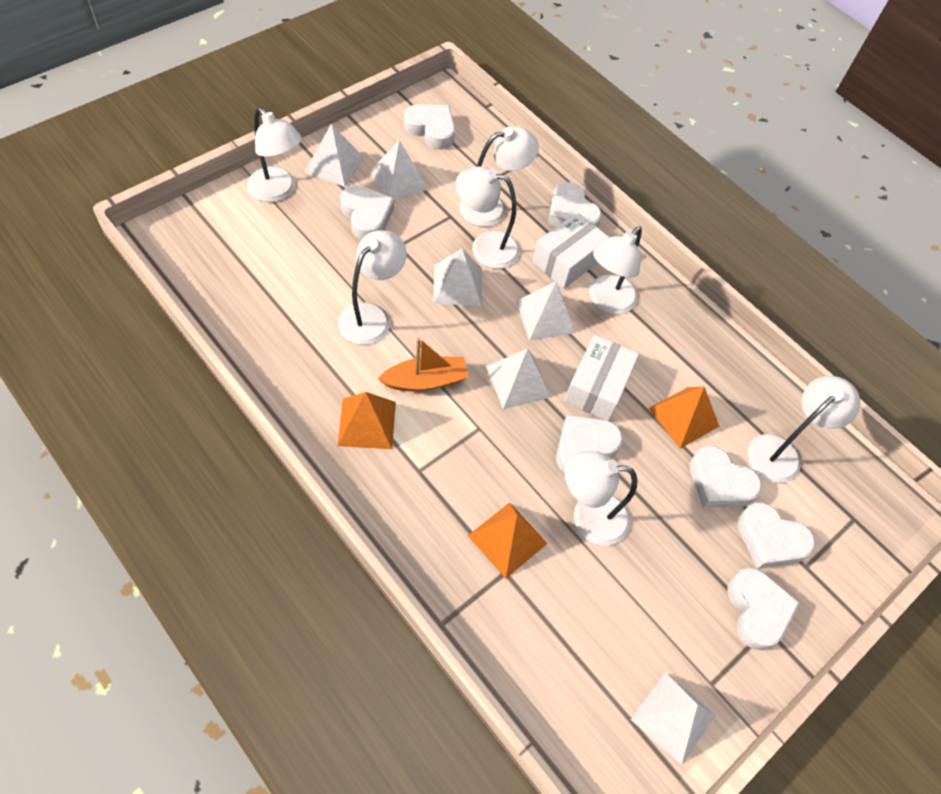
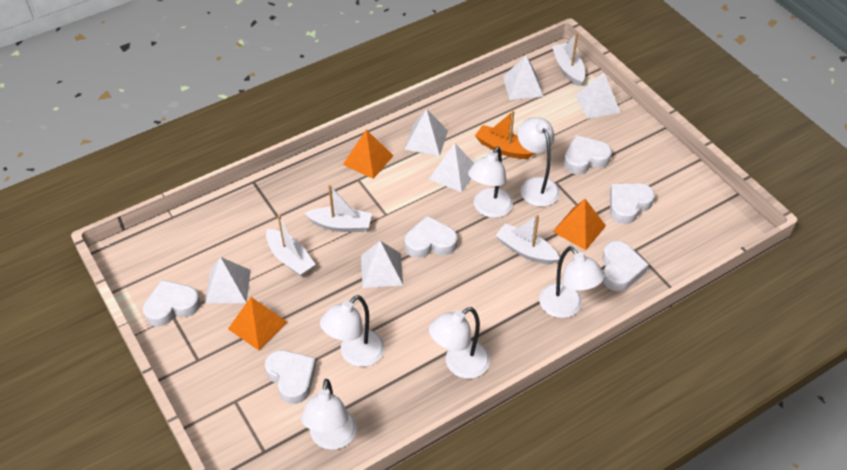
white boat: 0 -> 4
white box: 2 -> 0
white heart: 7 -> 6
white lamp: 7 -> 6

